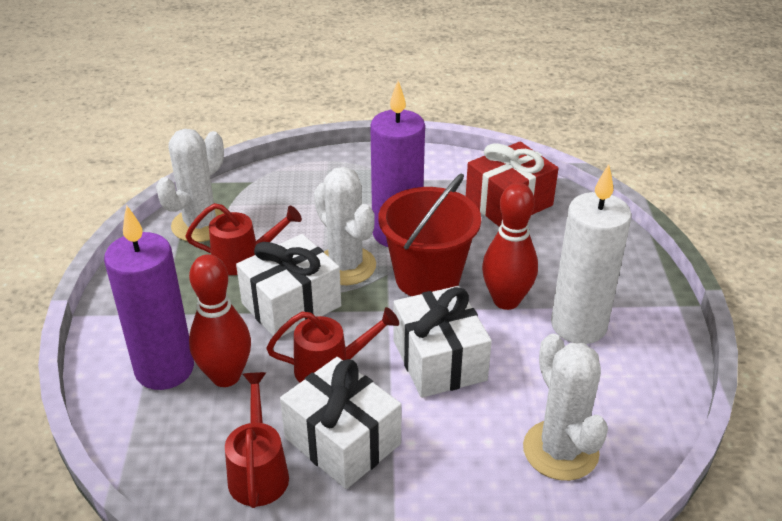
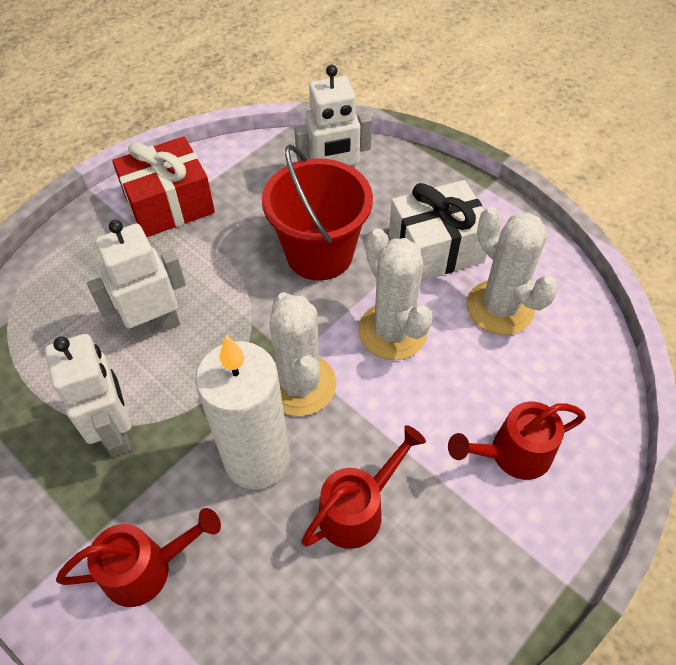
purple candle: 2 -> 0
red bowling pin: 2 -> 0
white gift: 3 -> 1
white robot: 0 -> 3

